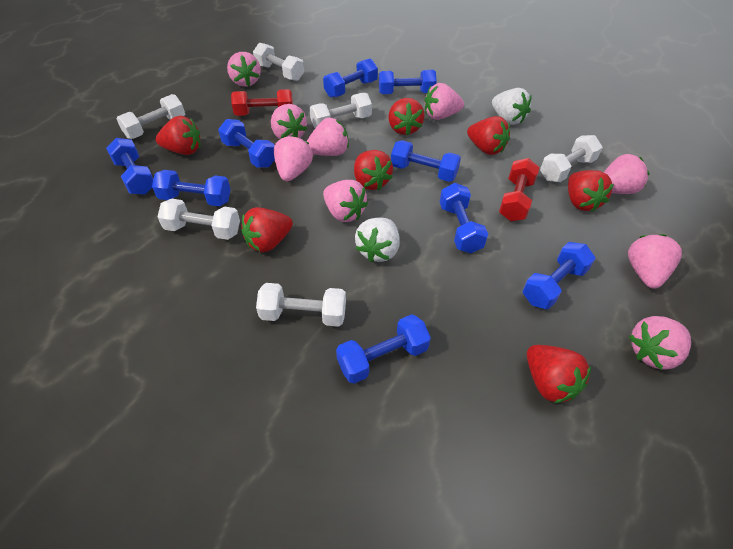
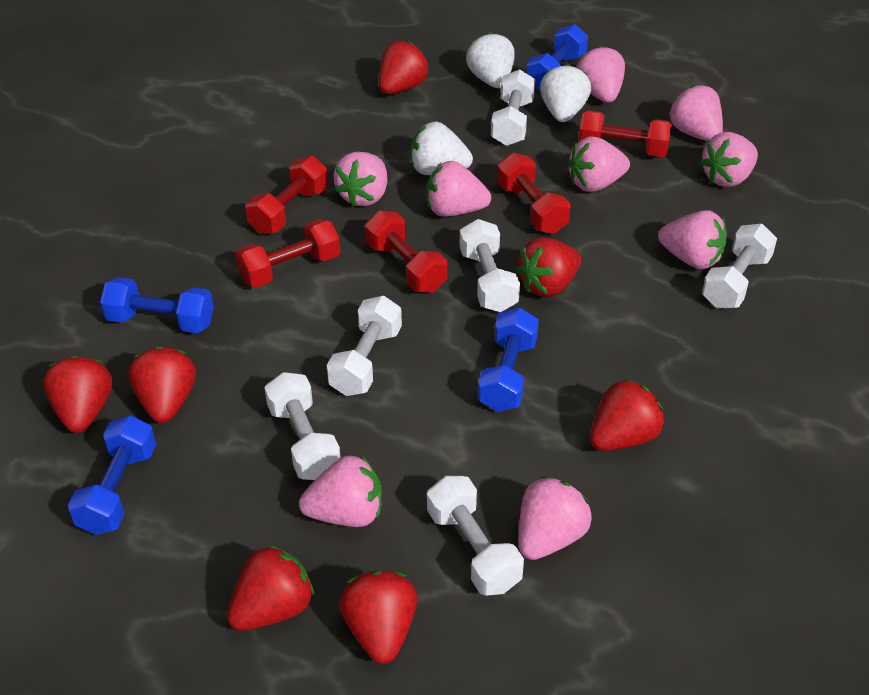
blue dumbbell: 9 -> 4
red dumbbell: 2 -> 5
white strawberry: 2 -> 3

